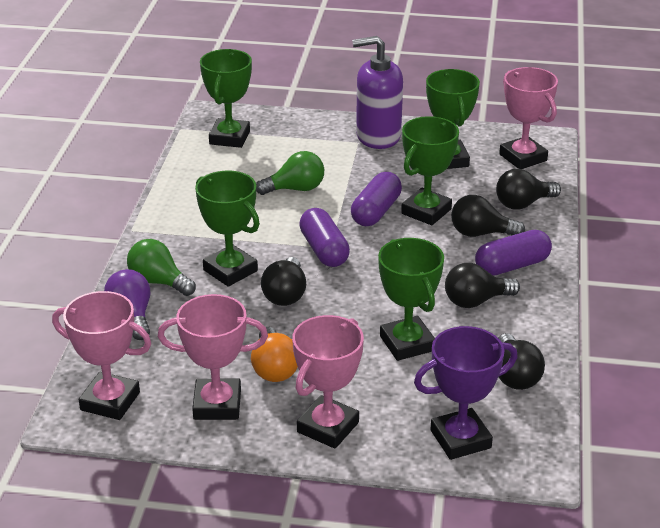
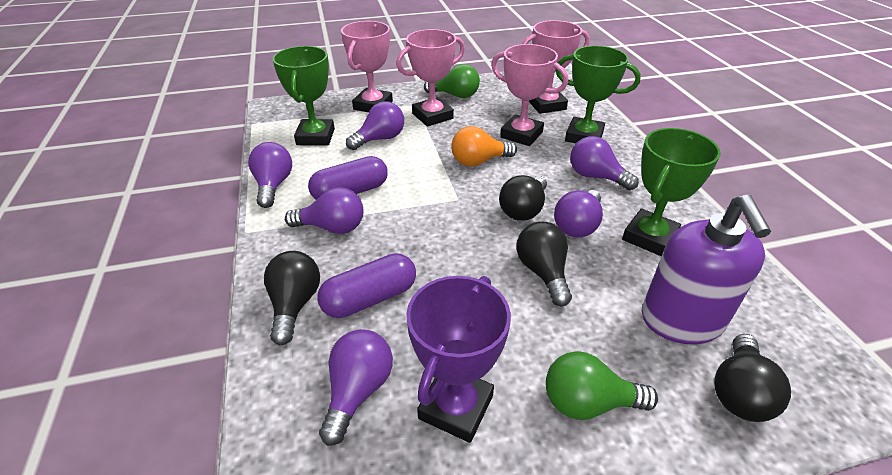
black light bulb: 5 -> 4
green trophy: 5 -> 3
purple capsule: 3 -> 2
purple light bulb: 1 -> 6

